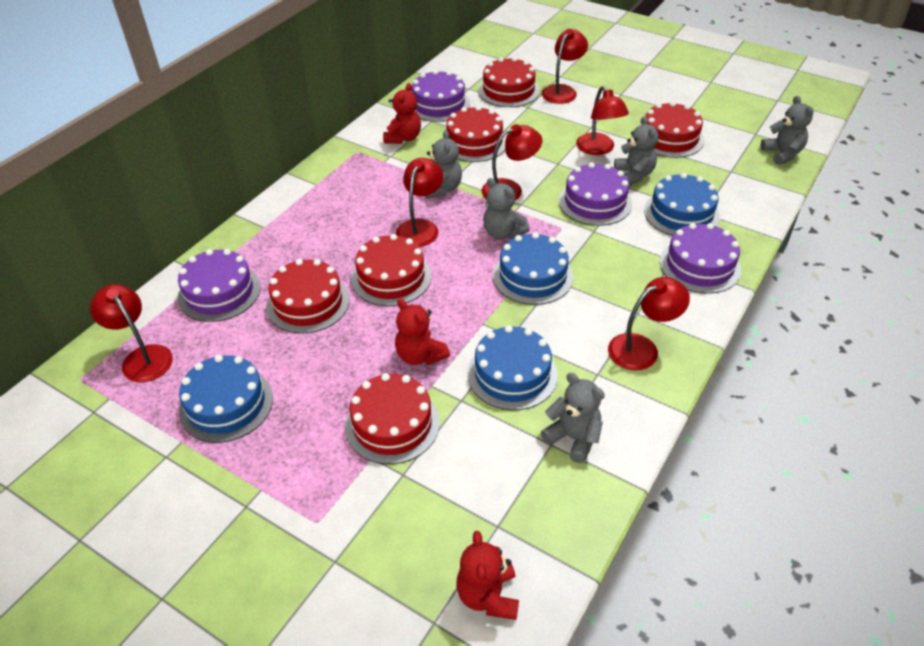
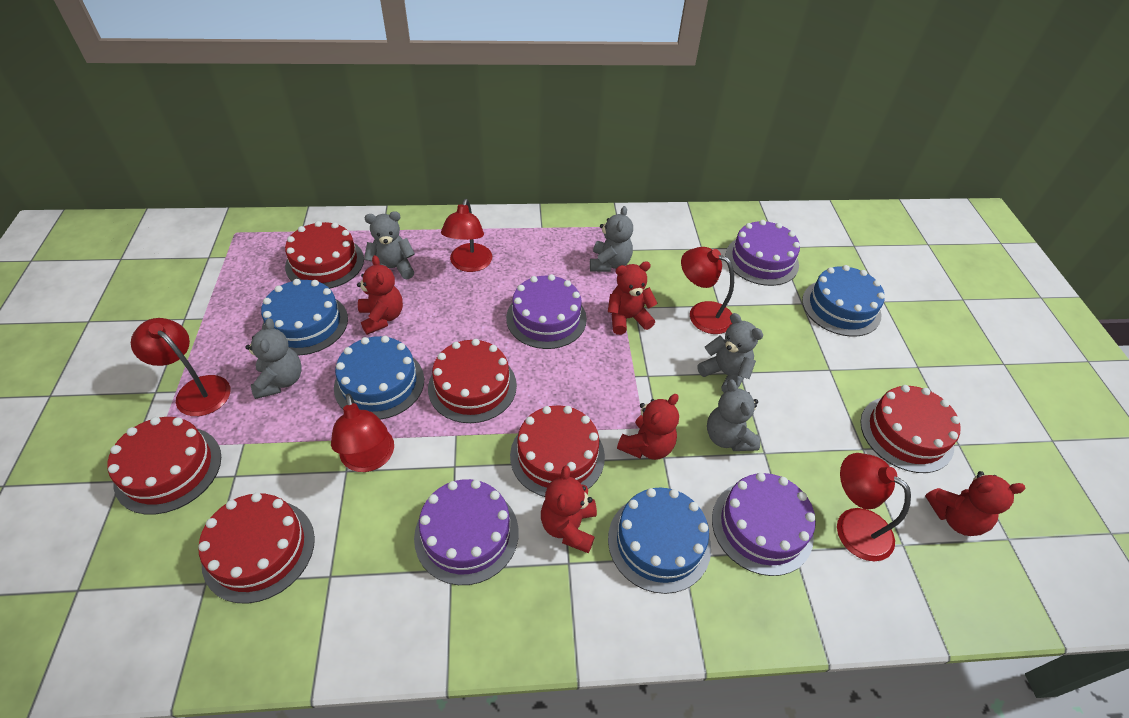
red lamp: 6 -> 5
red teddy bear: 3 -> 5

